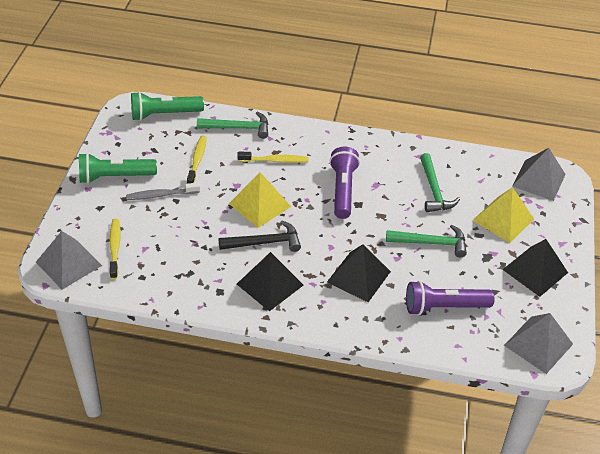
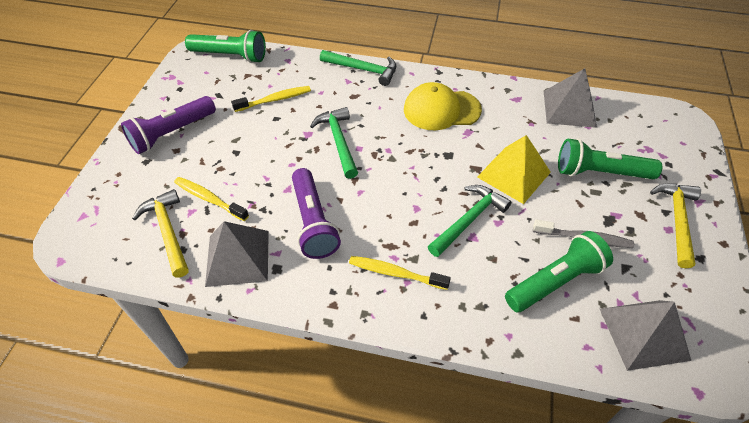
black hammer: 1 -> 0
black pyramid: 3 -> 0
green flashlight: 2 -> 3
yellow cap: 0 -> 1
yellow hammer: 0 -> 2
yellow pyramid: 2 -> 1

